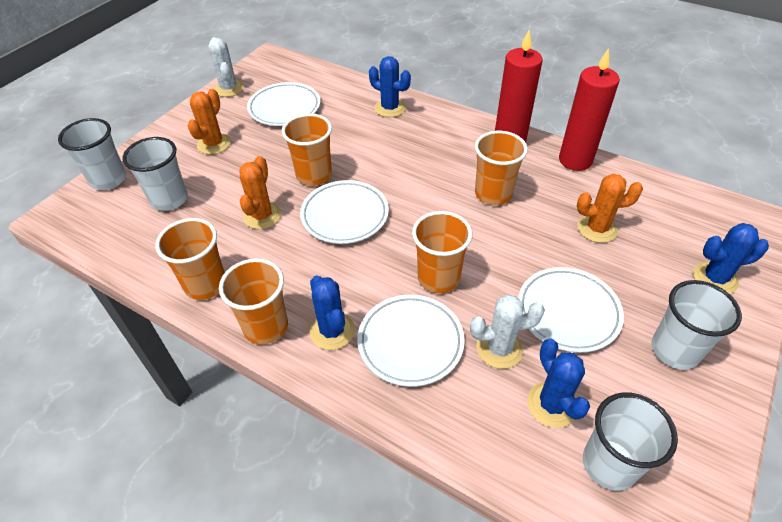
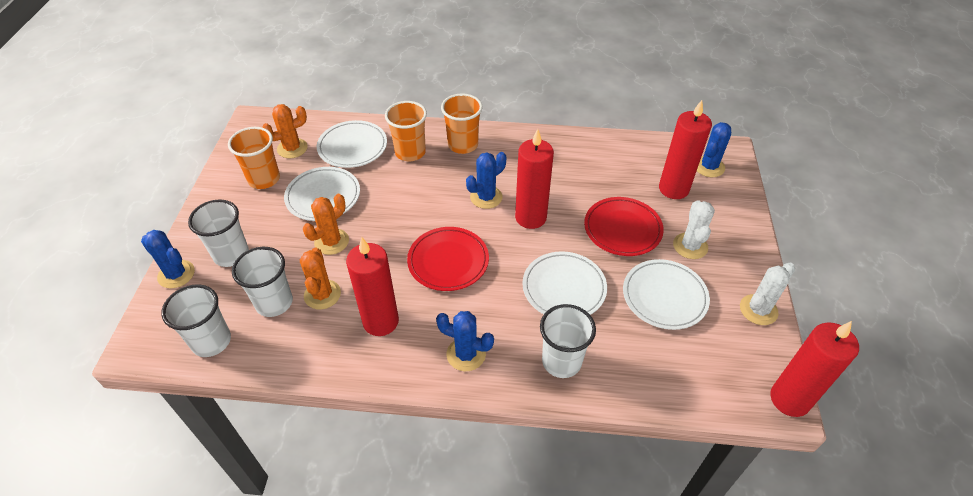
orange cup: 5 -> 3
red candle: 2 -> 4
red plate: 0 -> 2

